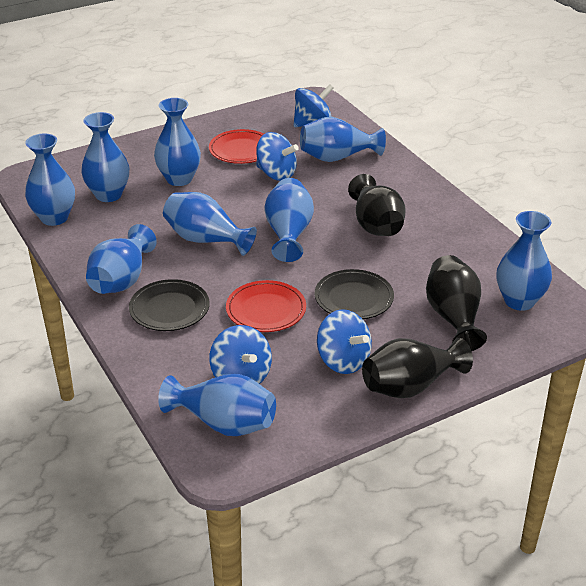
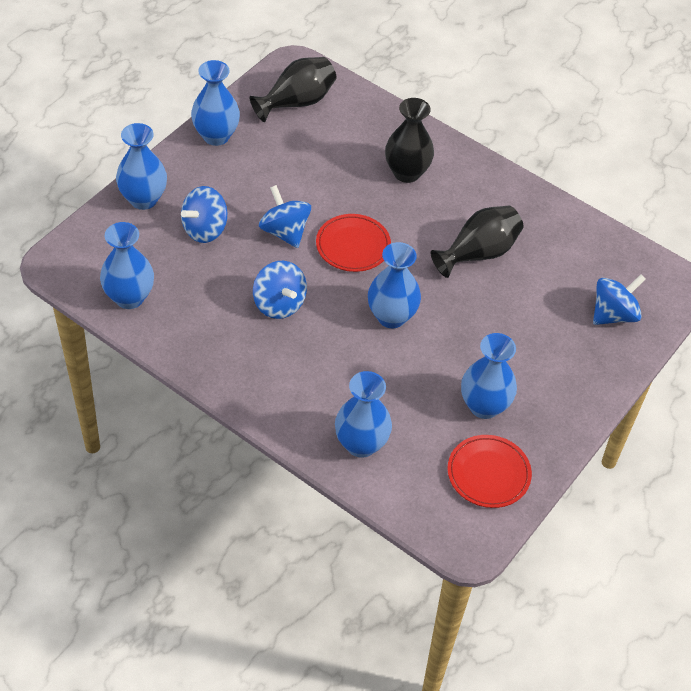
black plate: 2 -> 0
blue vase: 9 -> 6

